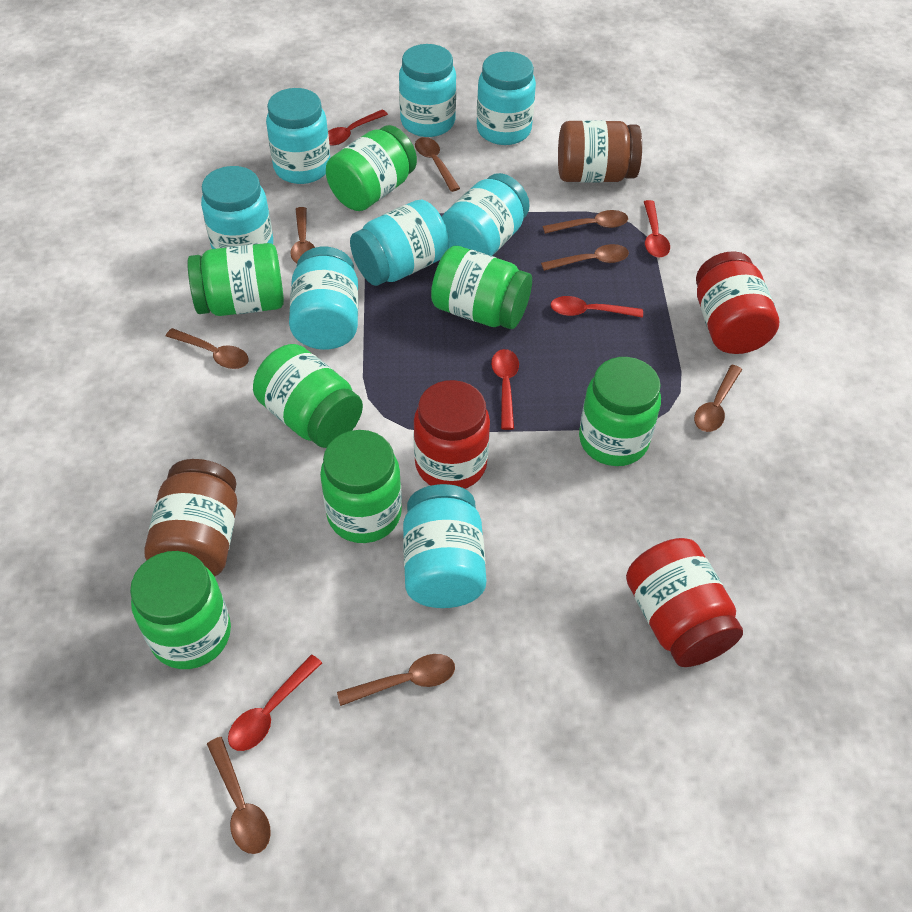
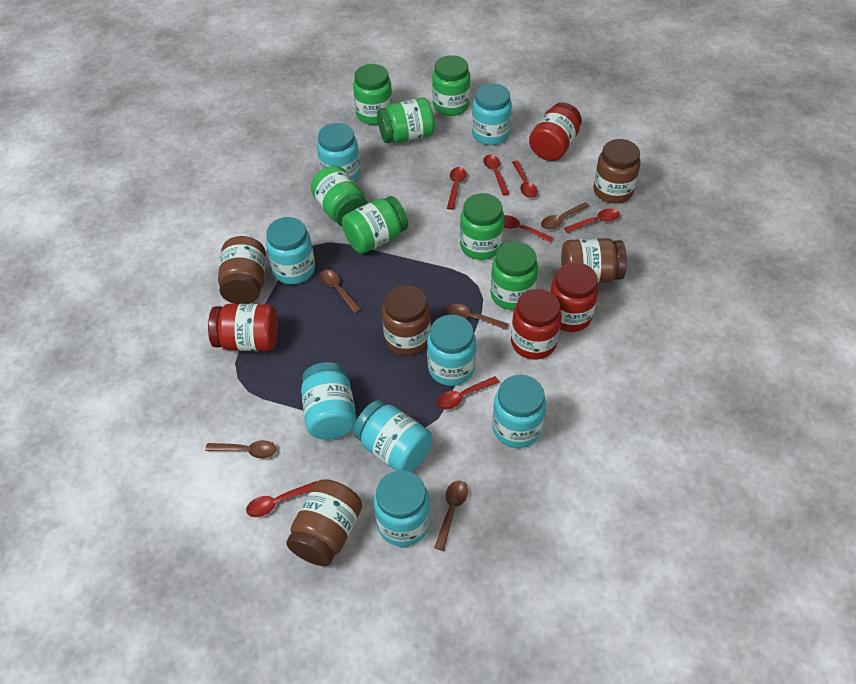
brown jar: 2 -> 5
brown spoon: 8 -> 5
red jar: 3 -> 4
red spoon: 5 -> 7

